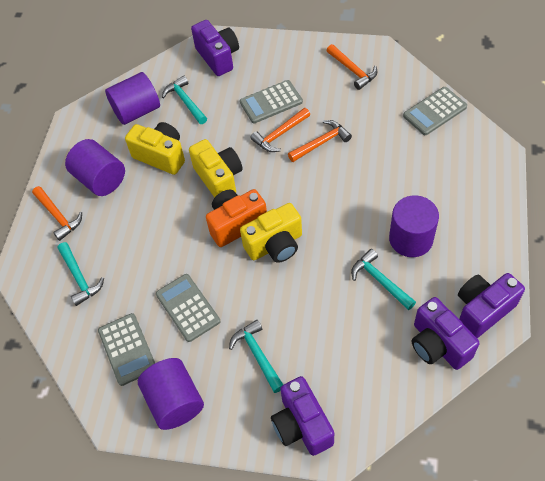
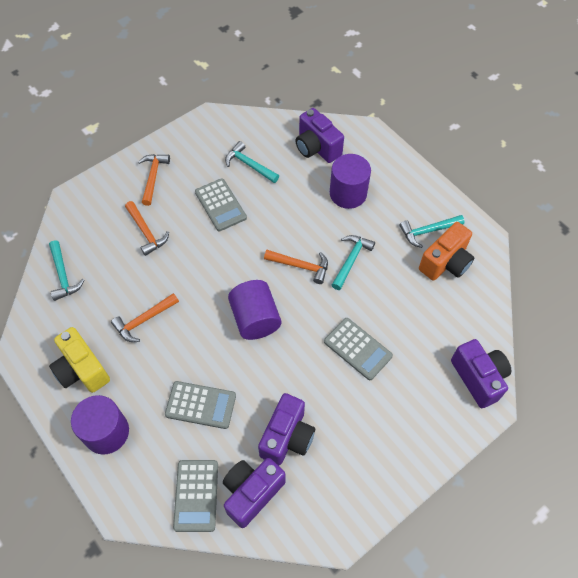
purple cylinder: 4 -> 3
yellow camera: 3 -> 1

